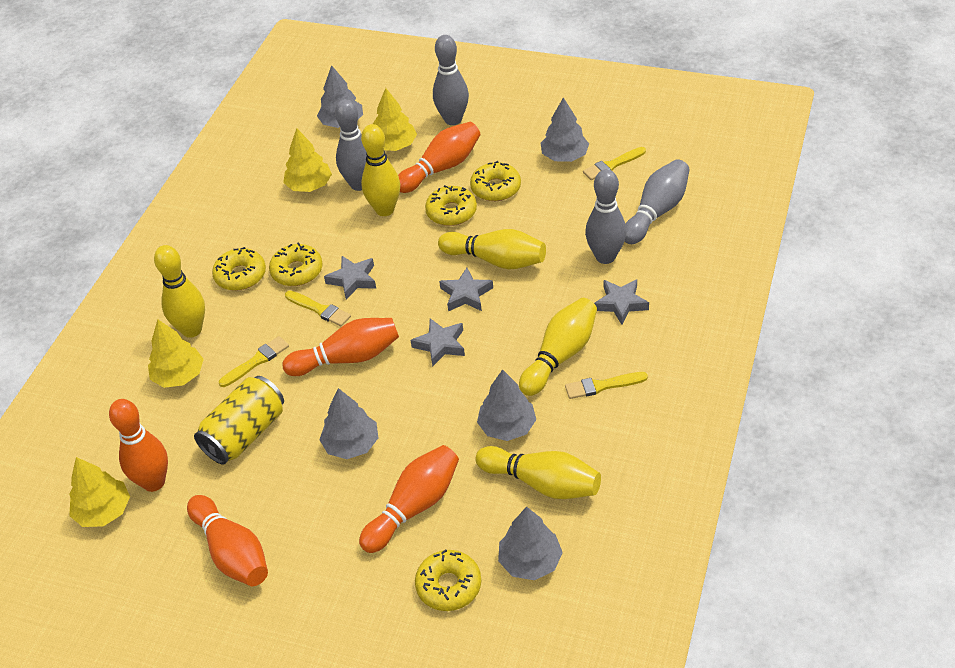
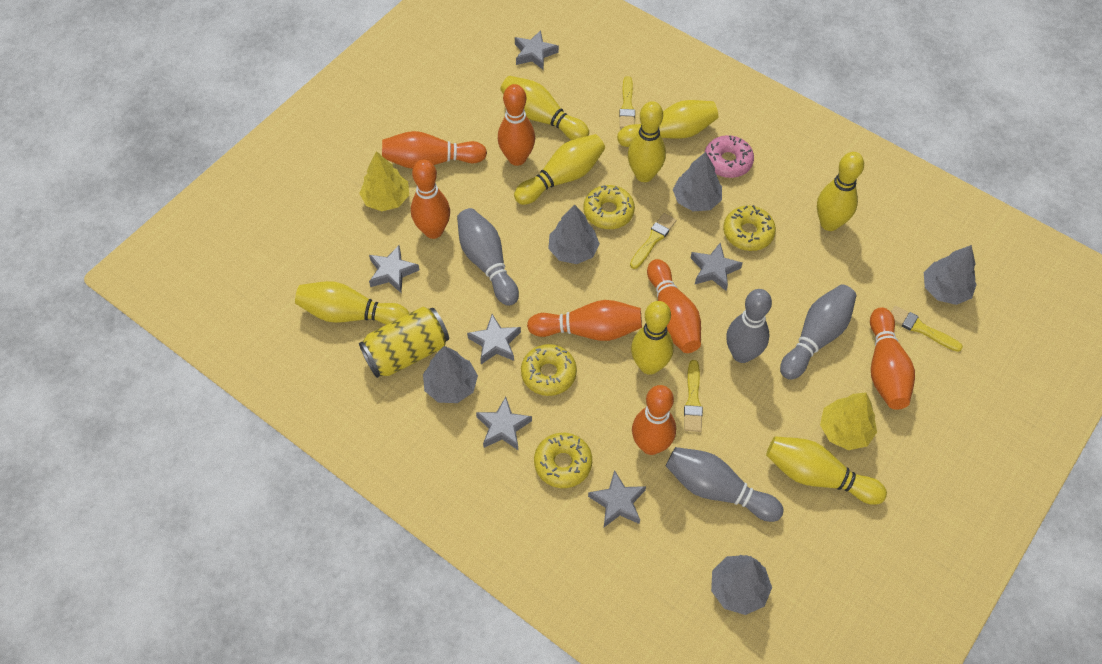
grey star: 4 -> 6
orange bowling pin: 5 -> 7
pink donut: 0 -> 1
yellow bowling pin: 5 -> 8
yellow donut: 5 -> 4
yellow tree: 4 -> 2

